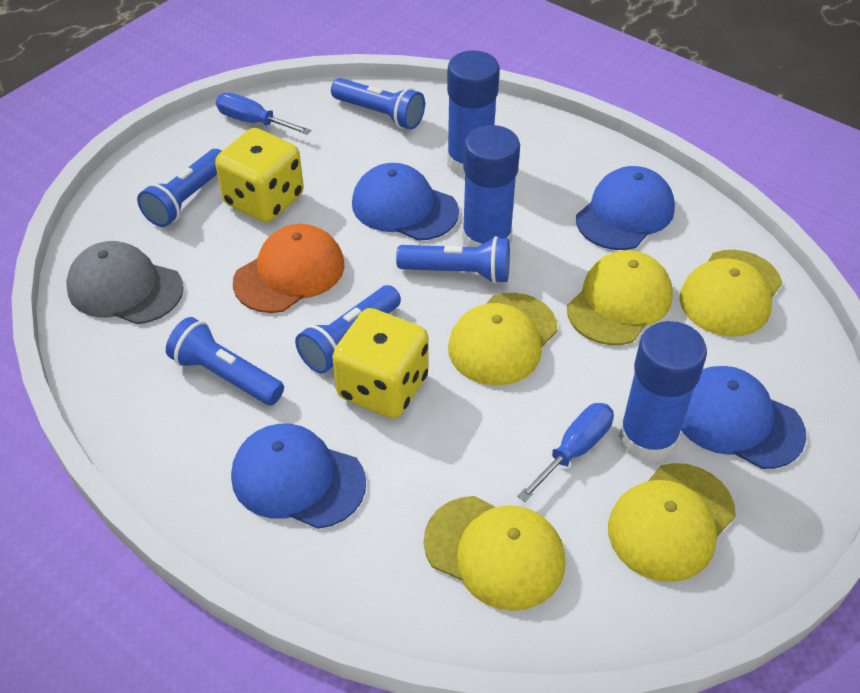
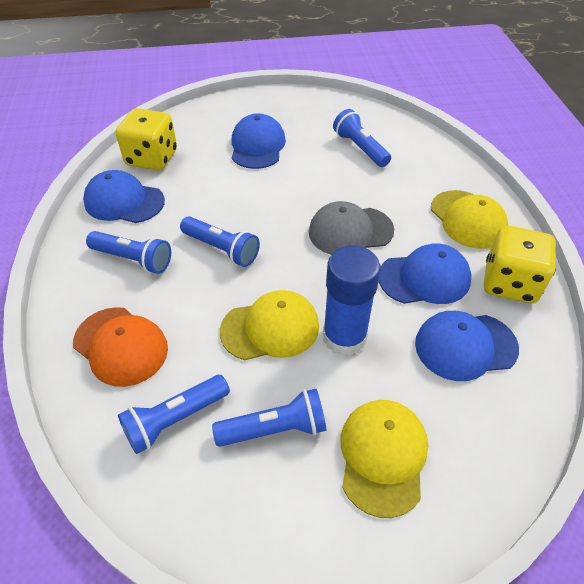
blue glue stick: 3 -> 1
blue screwdriver: 2 -> 0
yellow cap: 5 -> 3

